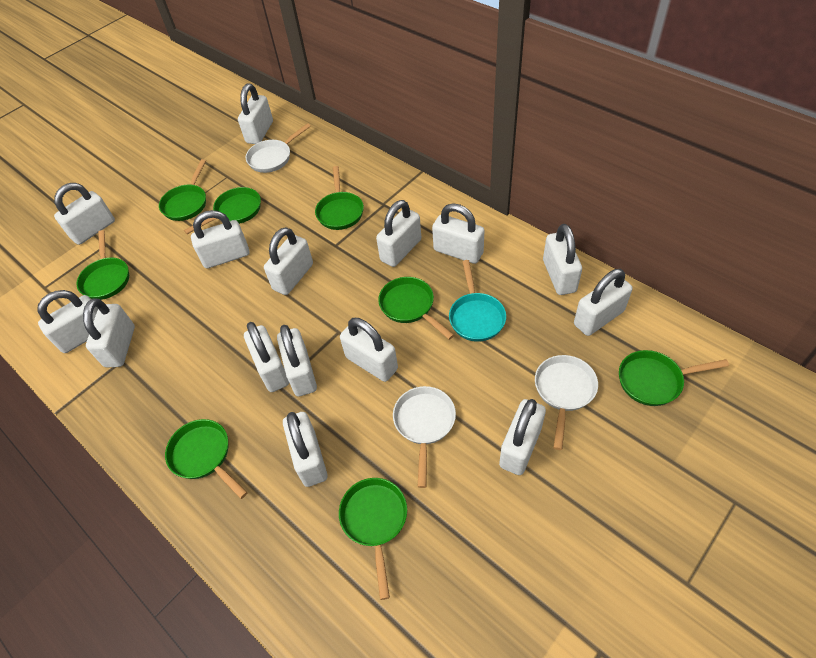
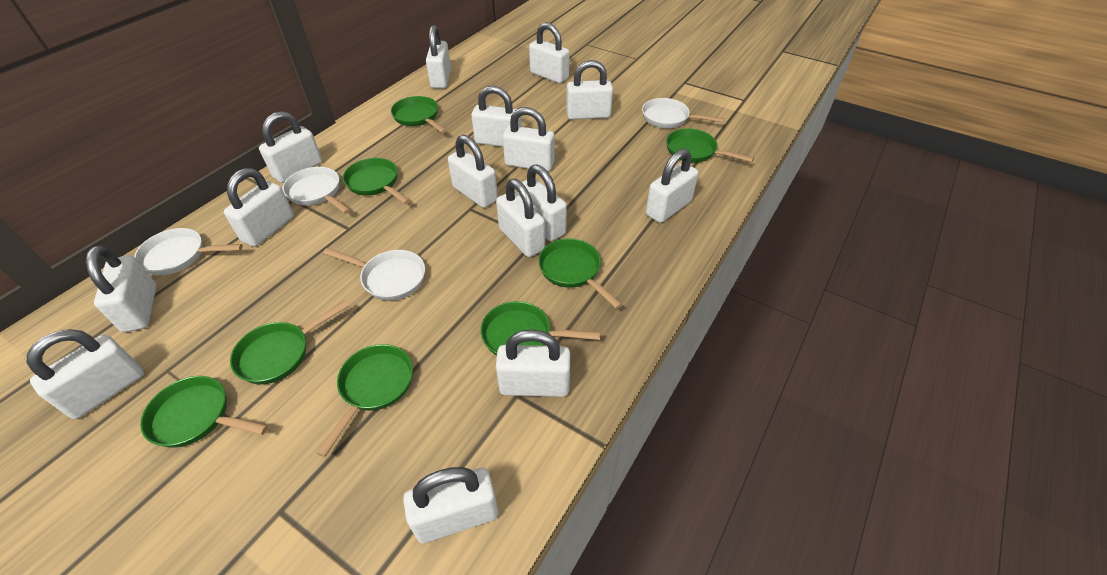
turquoise pan: 1 -> 0
white pan: 3 -> 4

